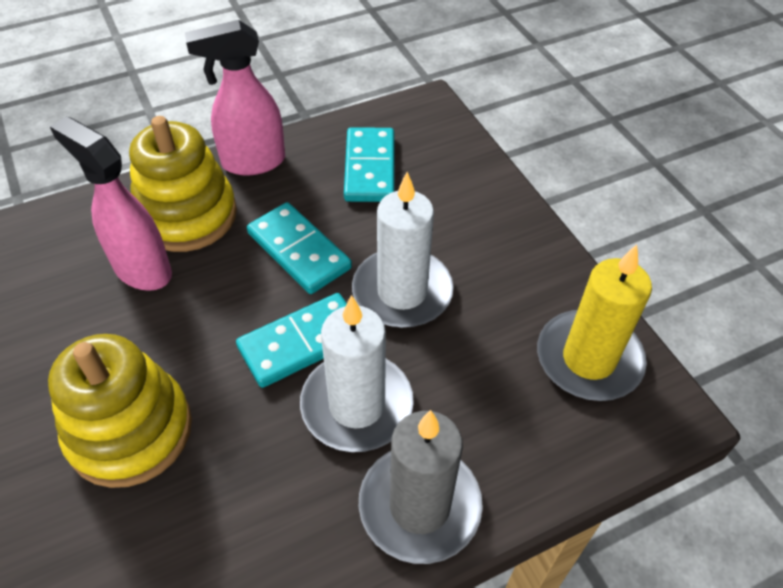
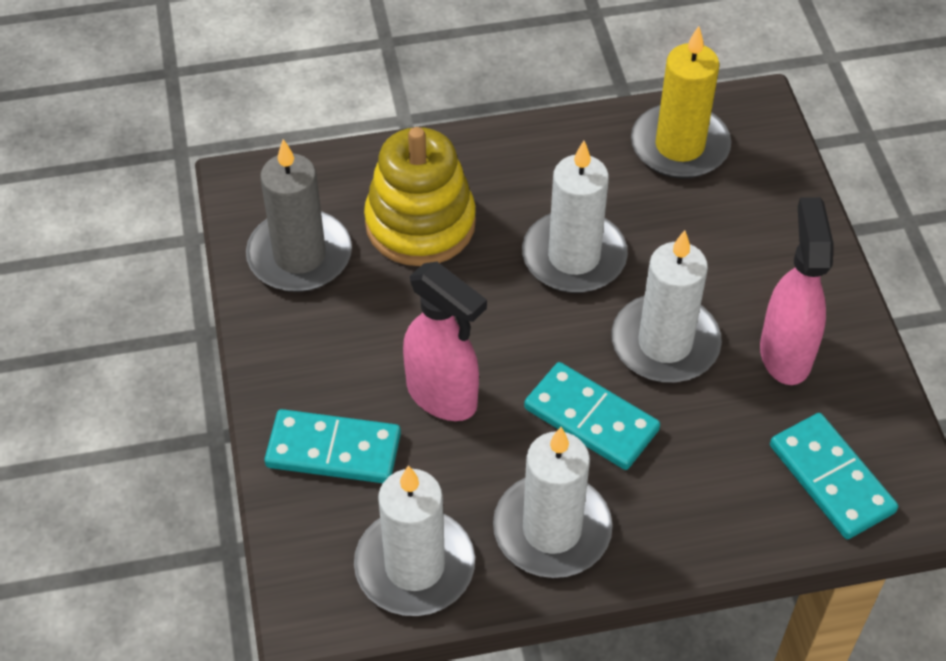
white candle: 2 -> 4
yellow stacking toy: 2 -> 1

